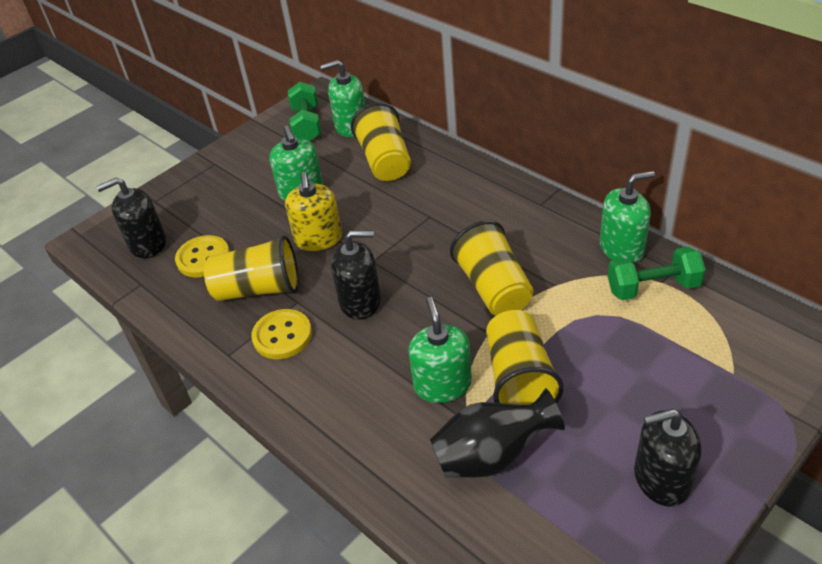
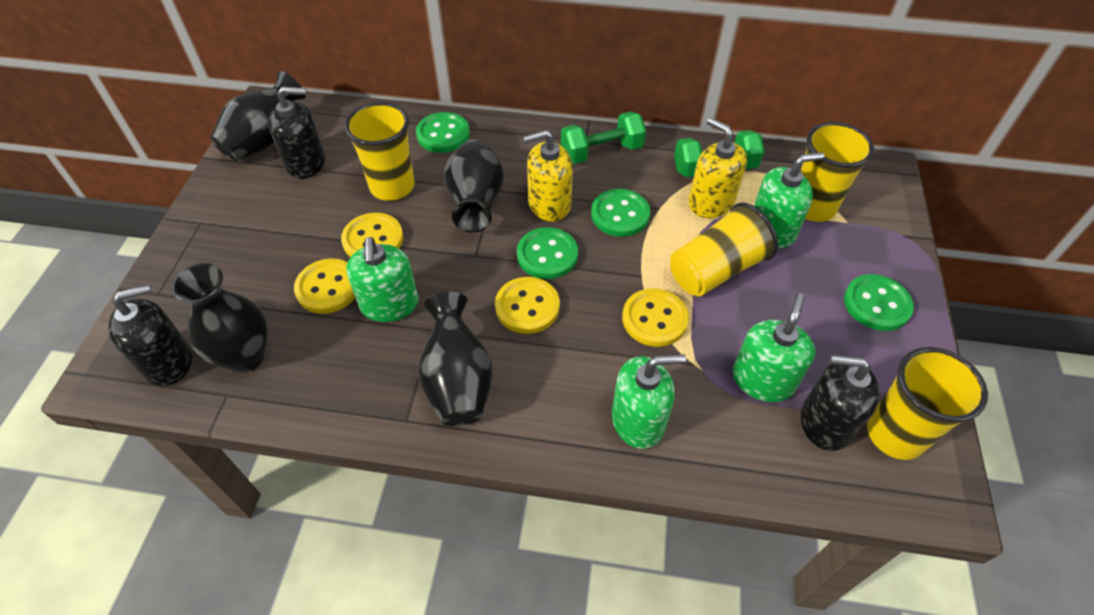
black vase: 1 -> 4
green button: 0 -> 4
yellow button: 2 -> 4
yellow soap dispenser: 1 -> 2

